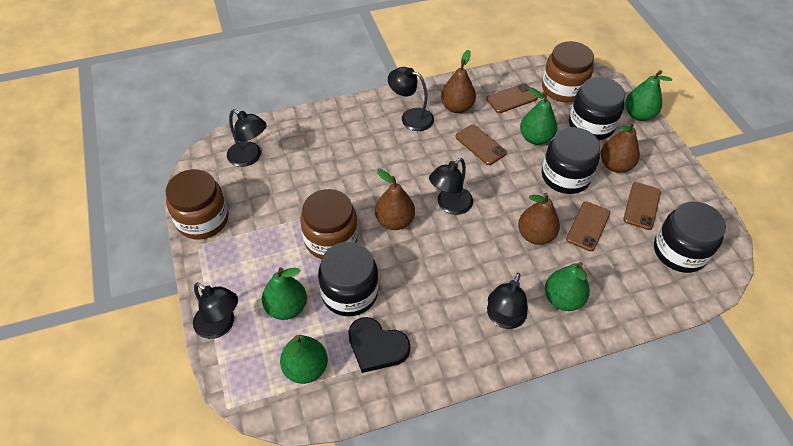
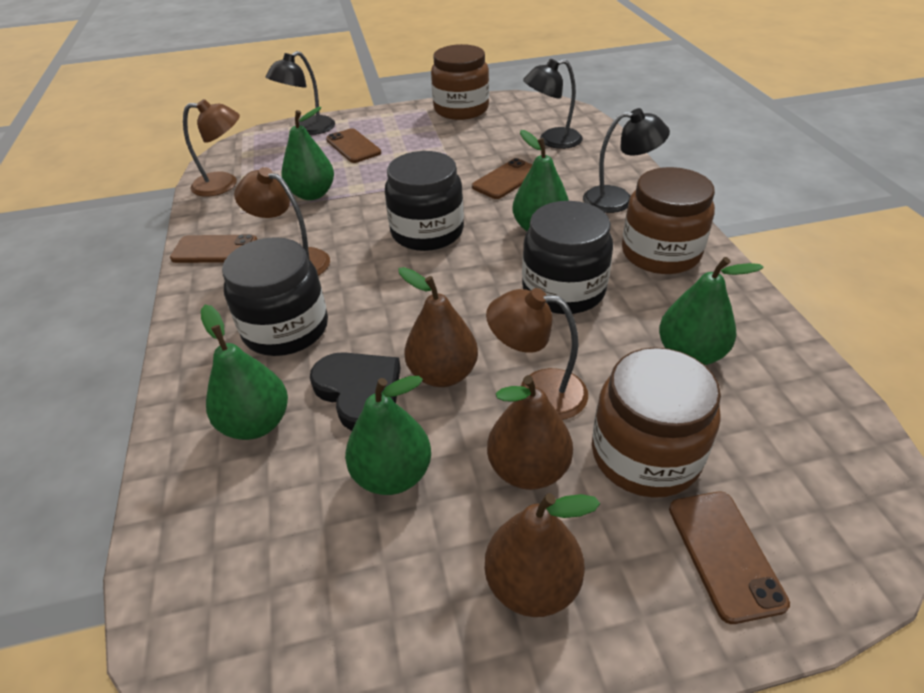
black jar: 4 -> 3
black lamp: 5 -> 3
brown lamp: 0 -> 3
brown pear: 4 -> 3

